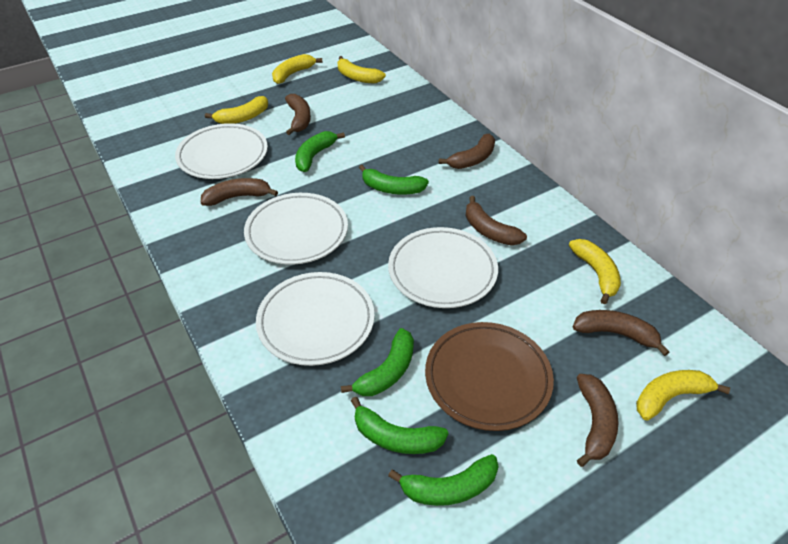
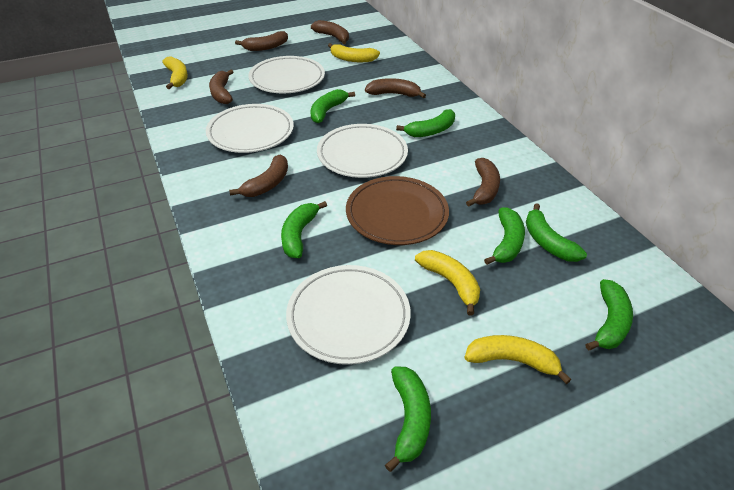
green banana: 5 -> 7
yellow banana: 5 -> 4

